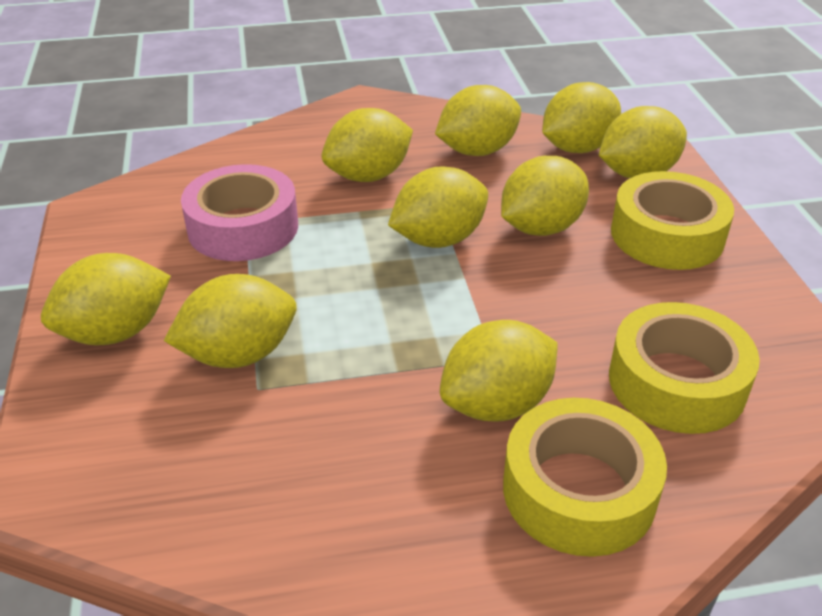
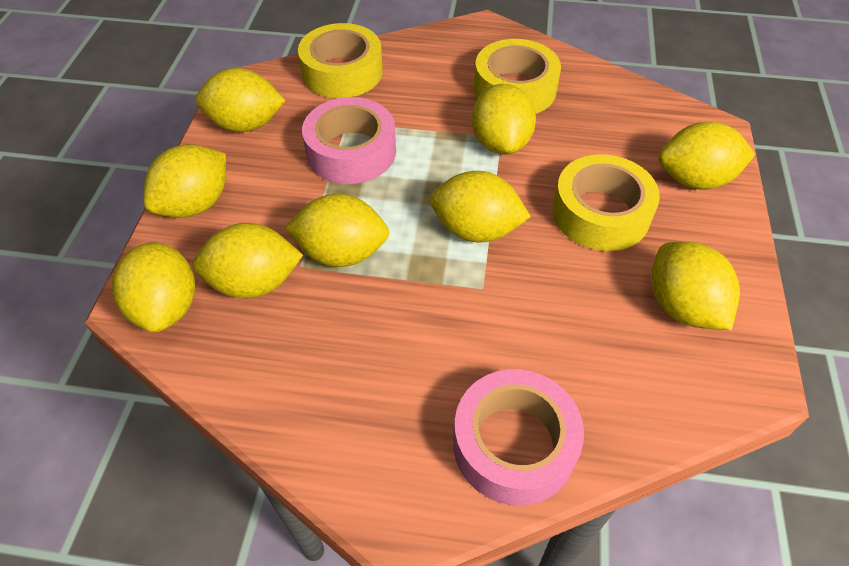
pink tape: 1 -> 2

